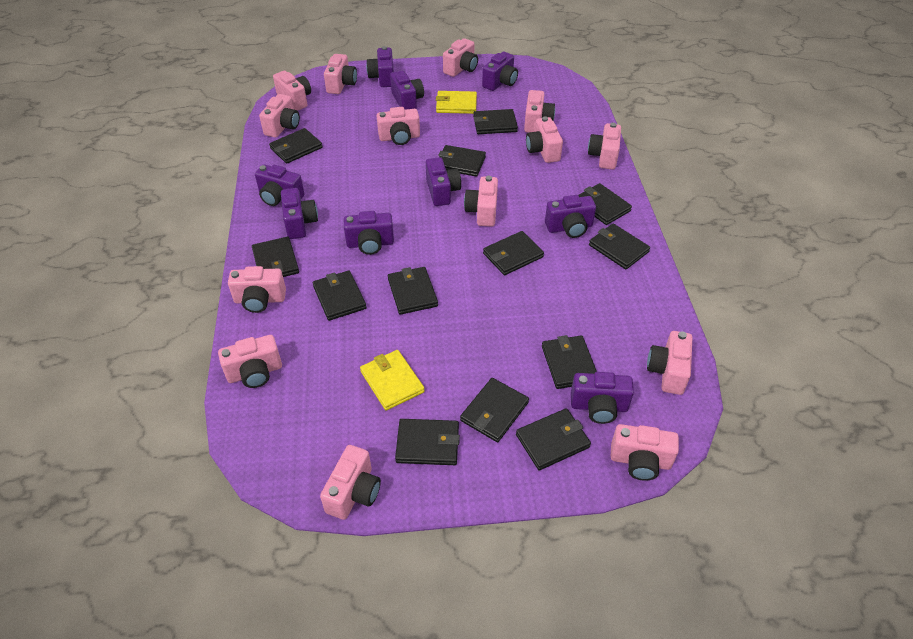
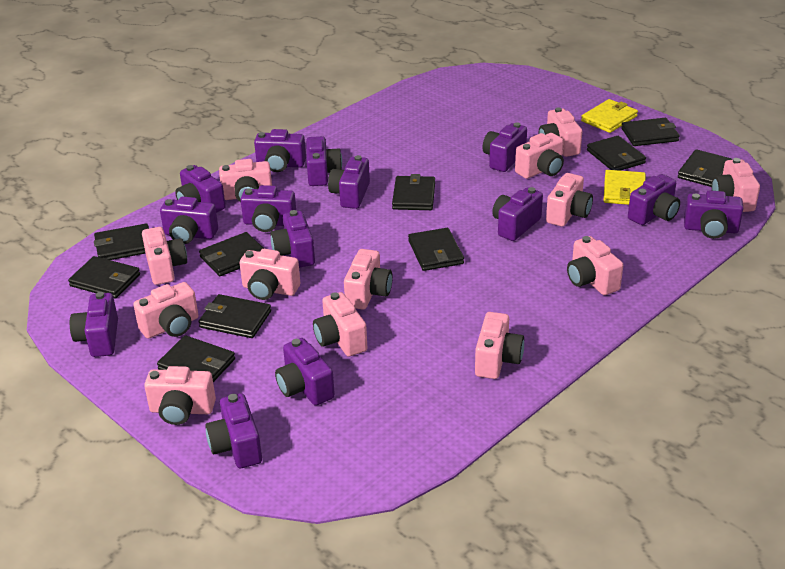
black wallet: 13 -> 10
pink camera: 14 -> 13
purple camera: 9 -> 14

